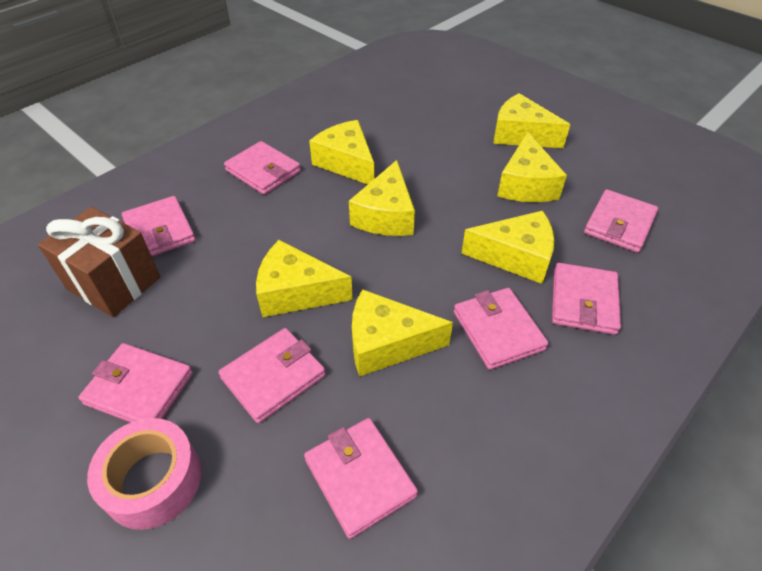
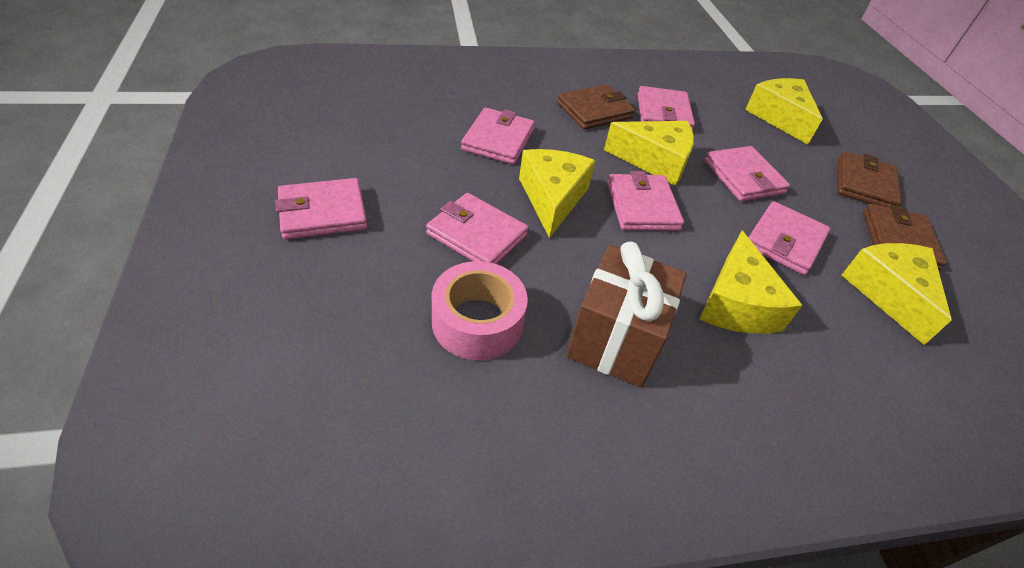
brown wallet: 0 -> 3
pink wallet: 8 -> 7
yellow cheese: 7 -> 5

